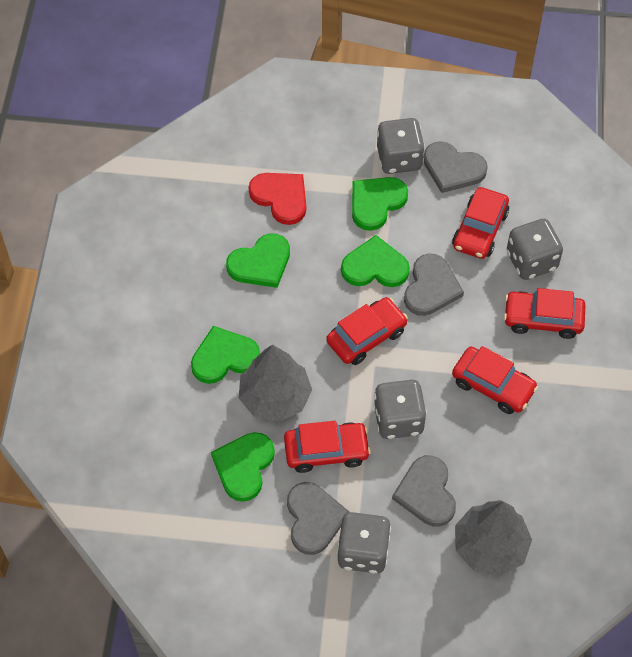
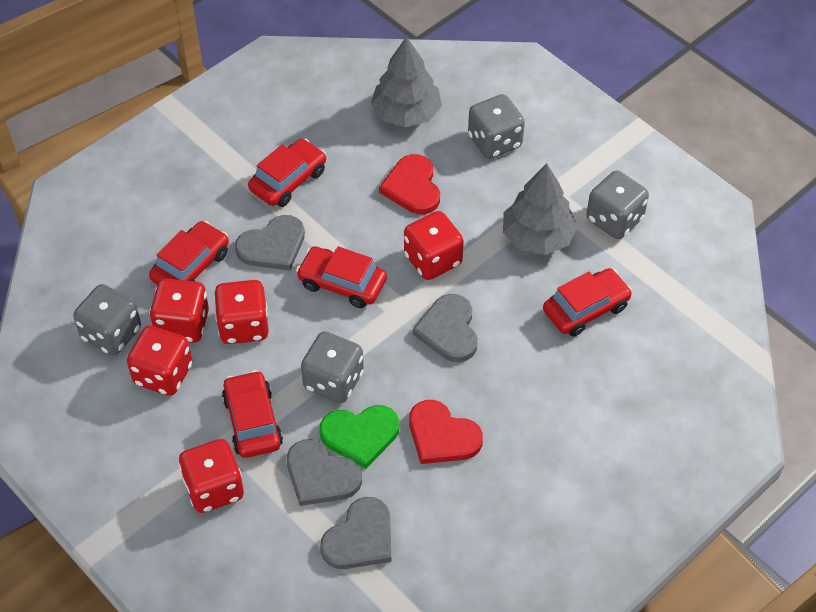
green heart: 5 -> 1
red dice: 0 -> 5
red heart: 1 -> 2

